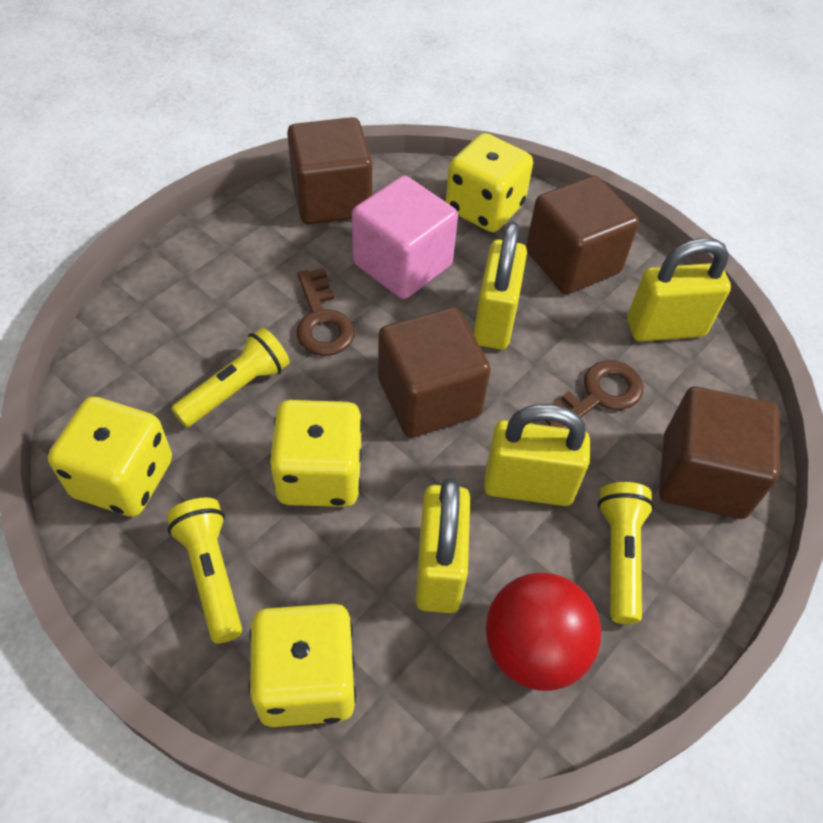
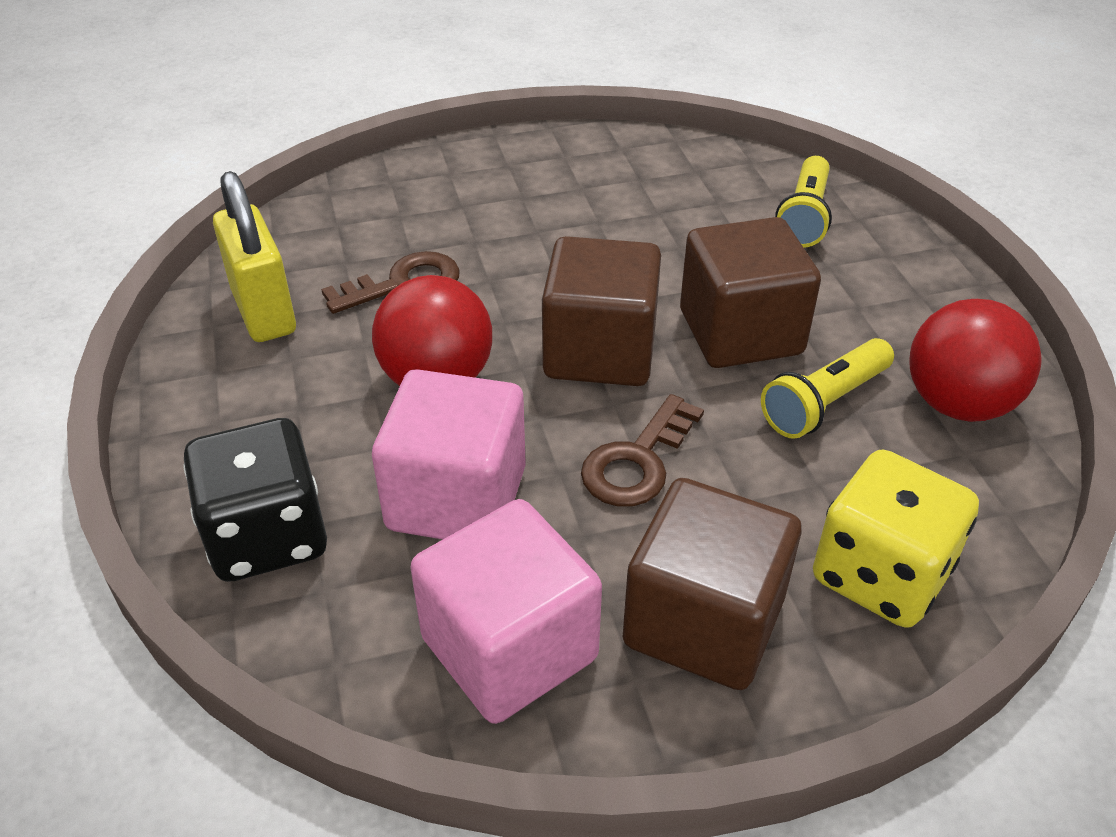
black dice: 0 -> 1
brown cube: 4 -> 3
pink cube: 1 -> 2
red ball: 1 -> 2
yellow dice: 4 -> 1
yellow flashlight: 3 -> 2
yellow padlock: 4 -> 1

